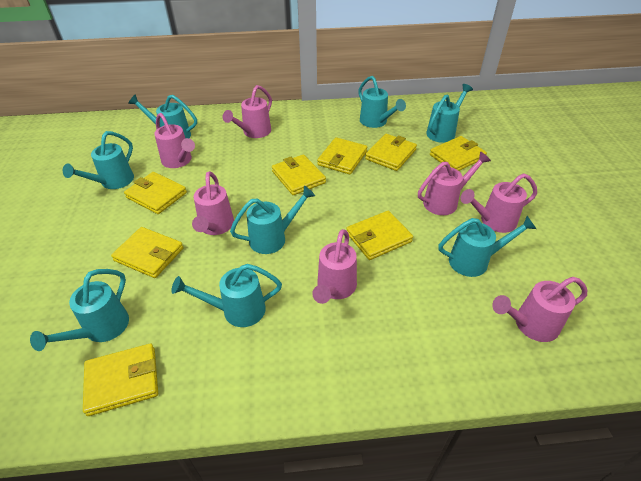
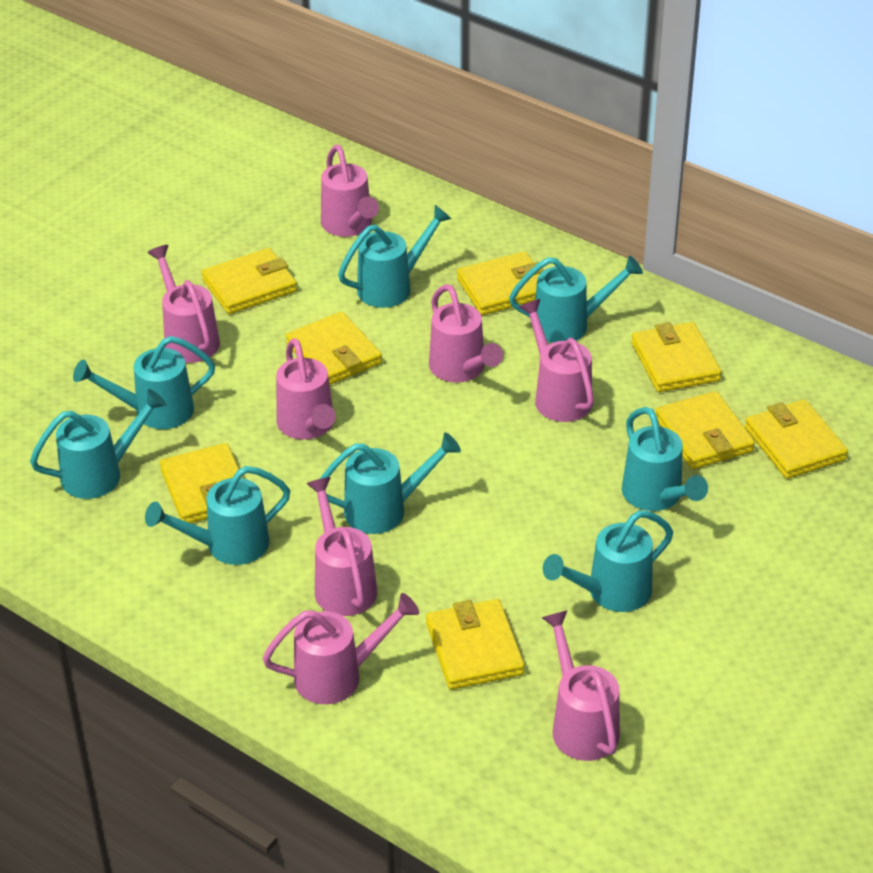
pink watering can: 7 -> 8

